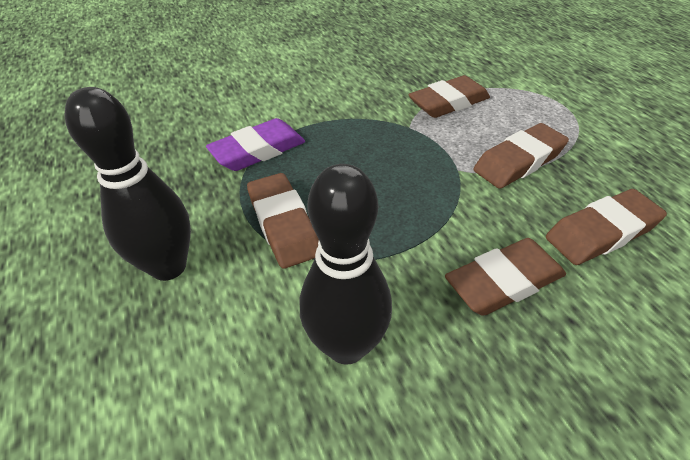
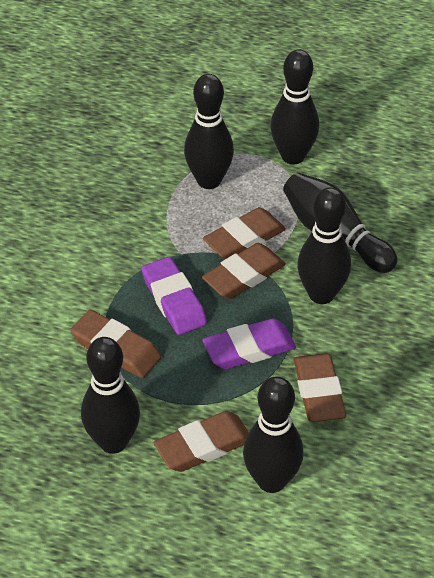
black bowling pin: 2 -> 6
purple eraser: 1 -> 2

